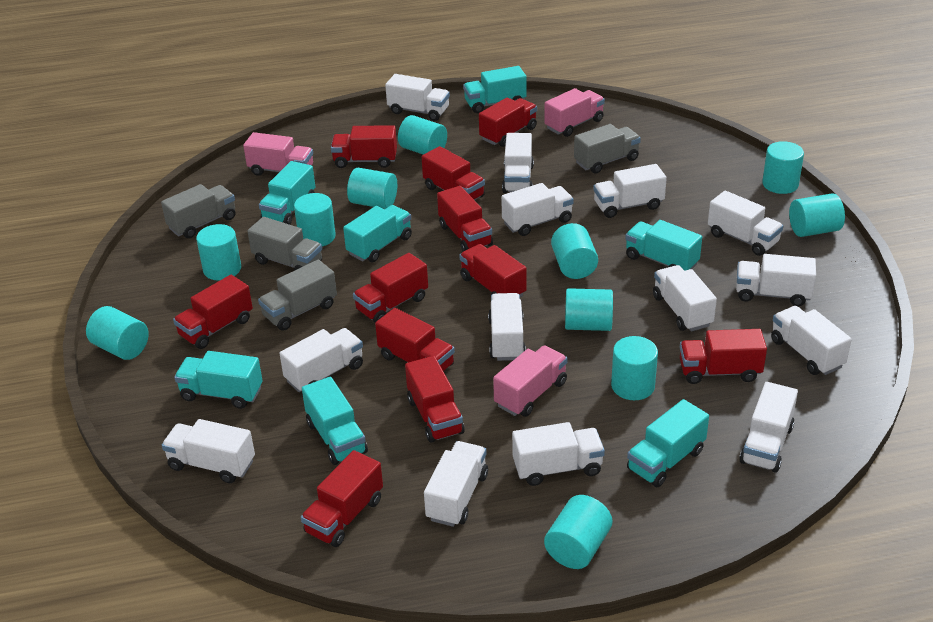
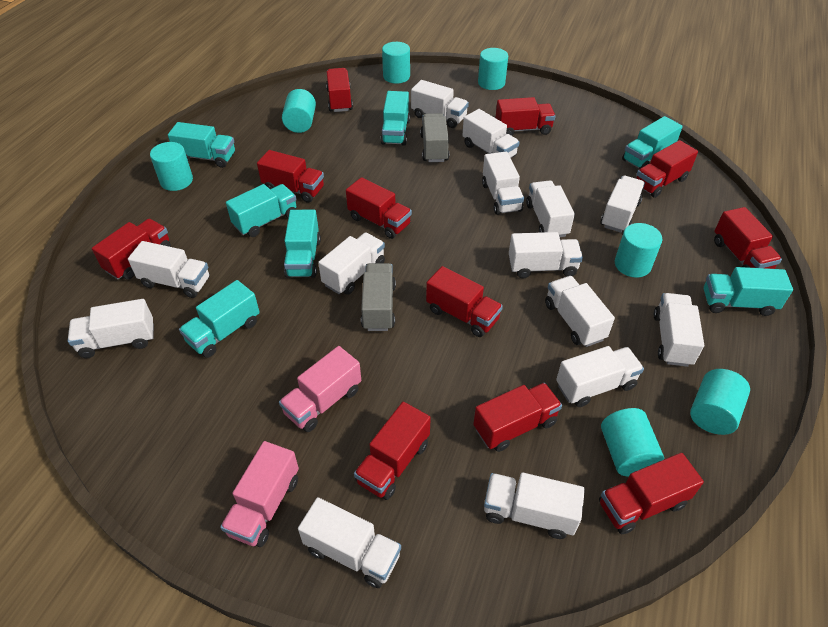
grey truck: 4 -> 2
pink truck: 3 -> 2
turquoise cylinder: 11 -> 7

